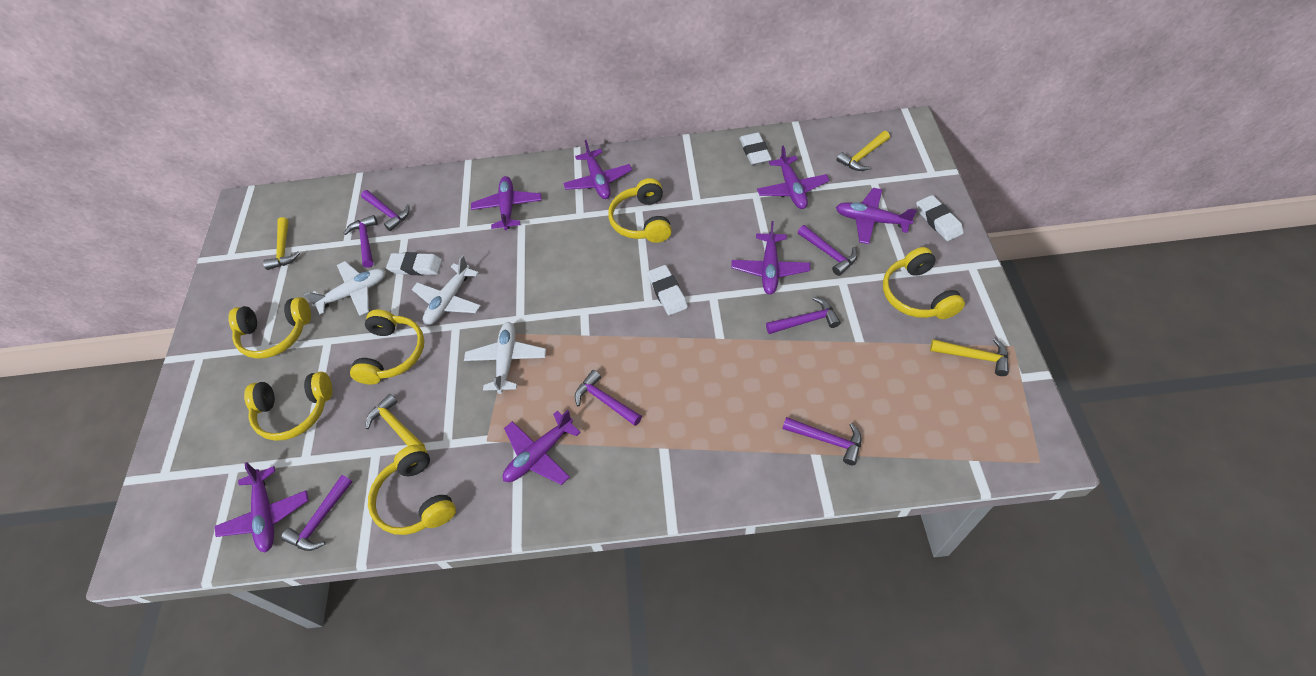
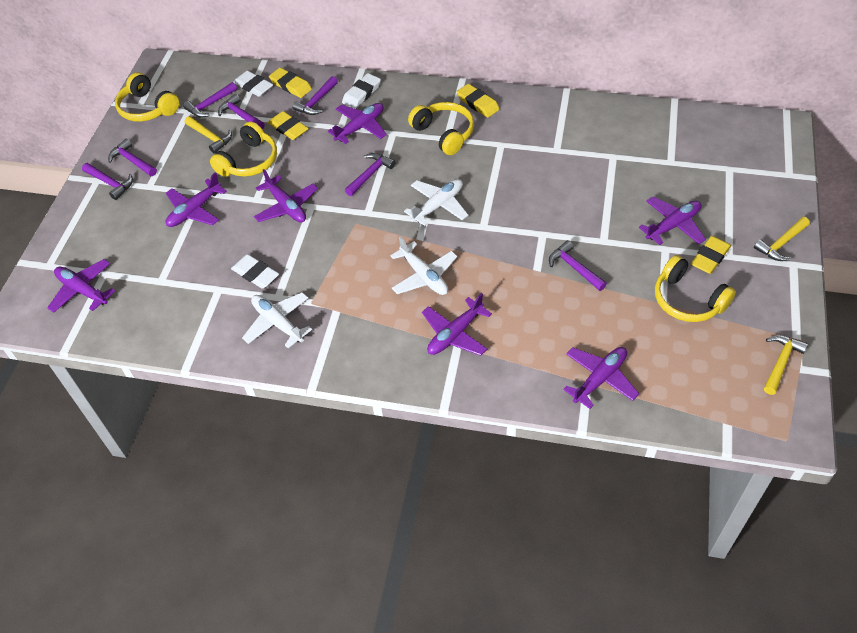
white eraser: 4 -> 3
yellow eraser: 0 -> 4
yellow hammer: 4 -> 3
yellow headphones: 6 -> 4

